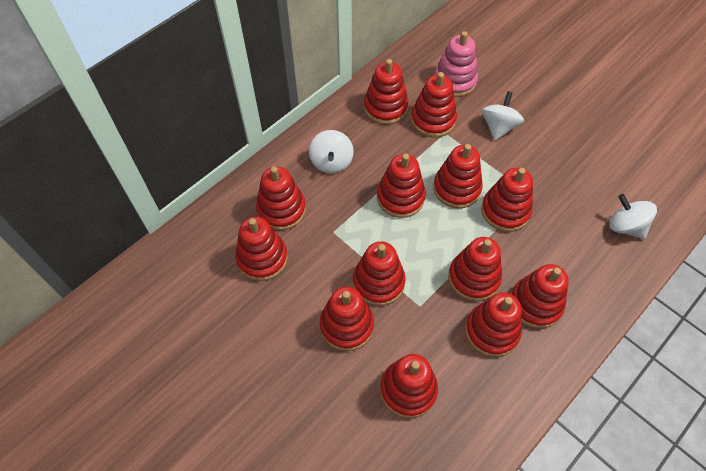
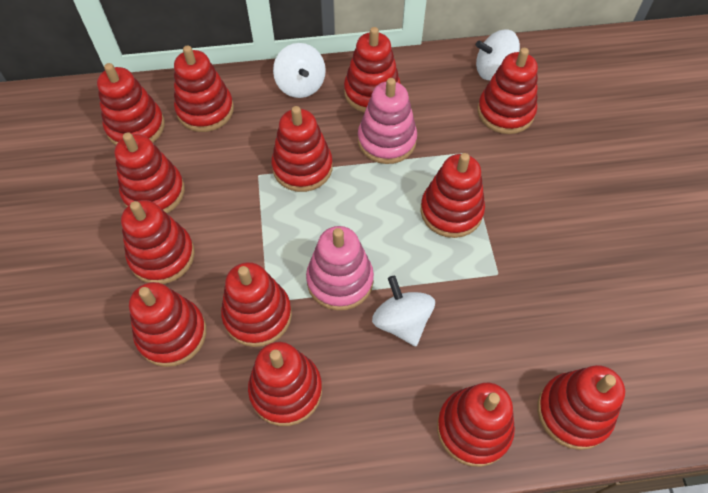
pink stacking toy: 1 -> 2

